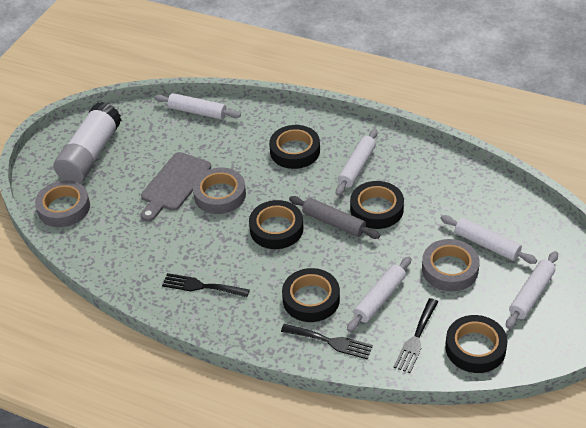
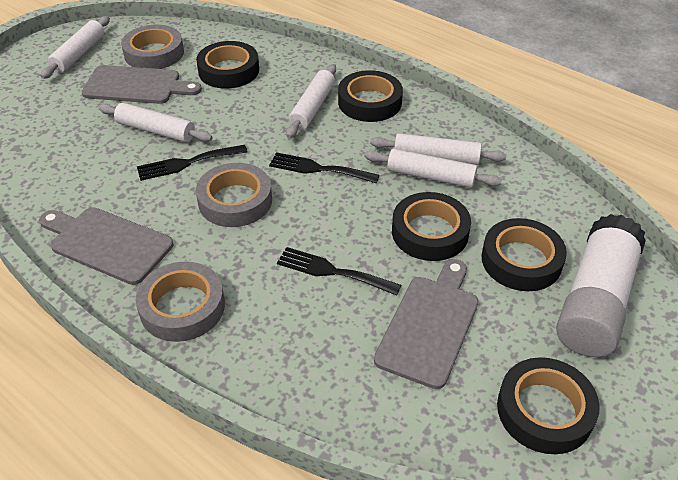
grey cutting board: 1 -> 3
grey rolling pin: 1 -> 0

